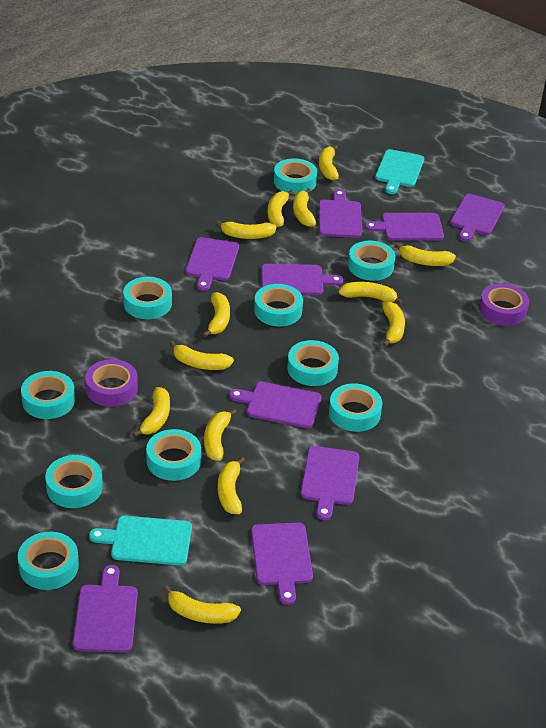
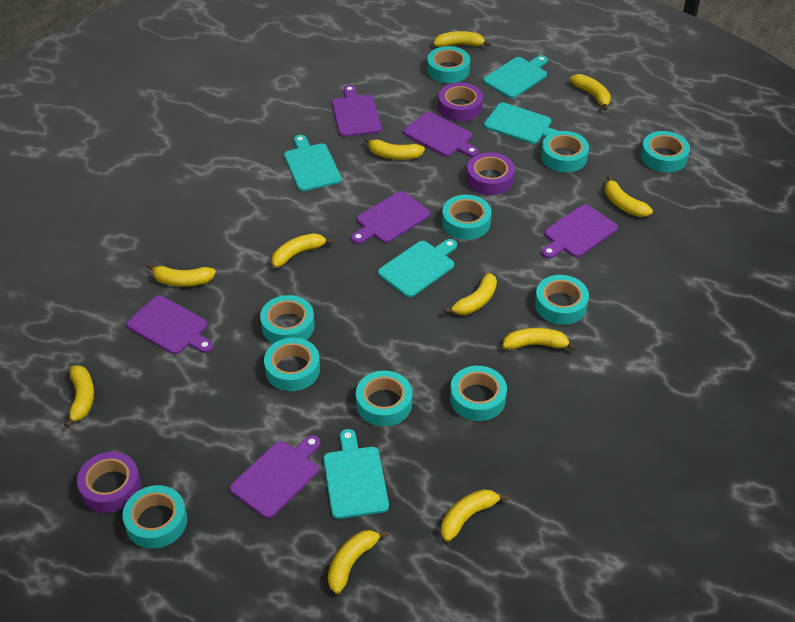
purple cutting board: 9 -> 6
purple tape: 2 -> 3
turquoise cutting board: 2 -> 5
yellow banana: 13 -> 11

